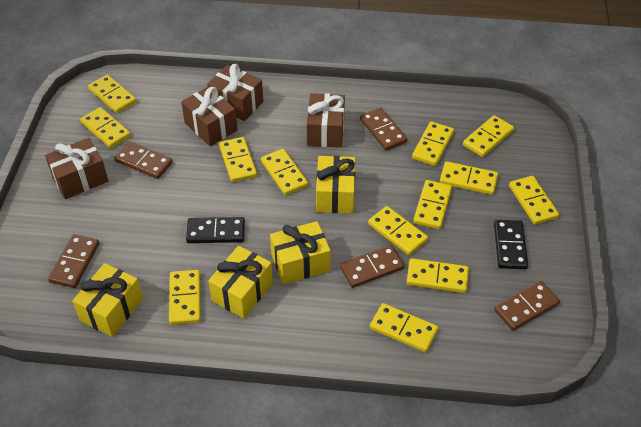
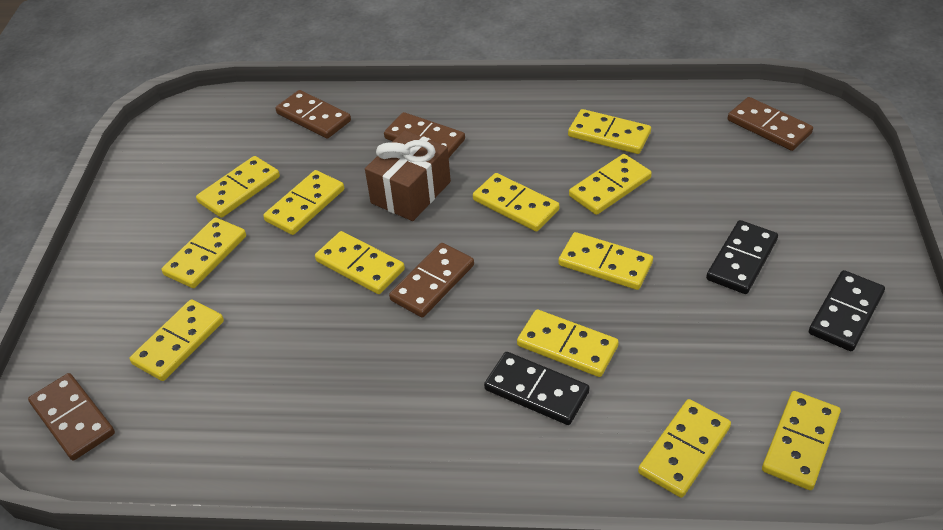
black domino: 2 -> 3
brown gift: 4 -> 1
yellow domino: 13 -> 12
yellow gift: 4 -> 0

